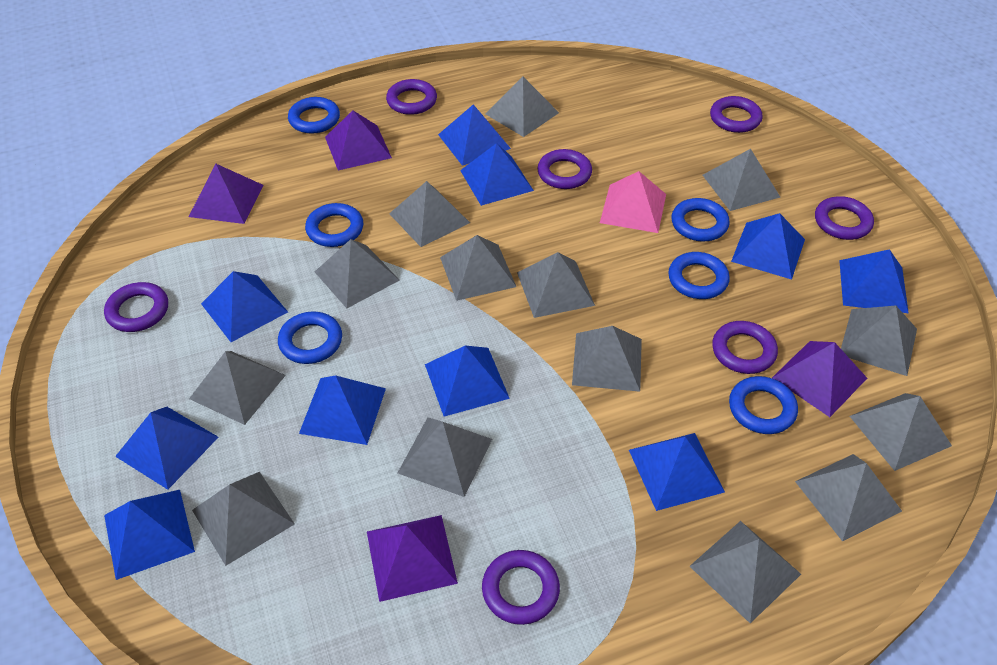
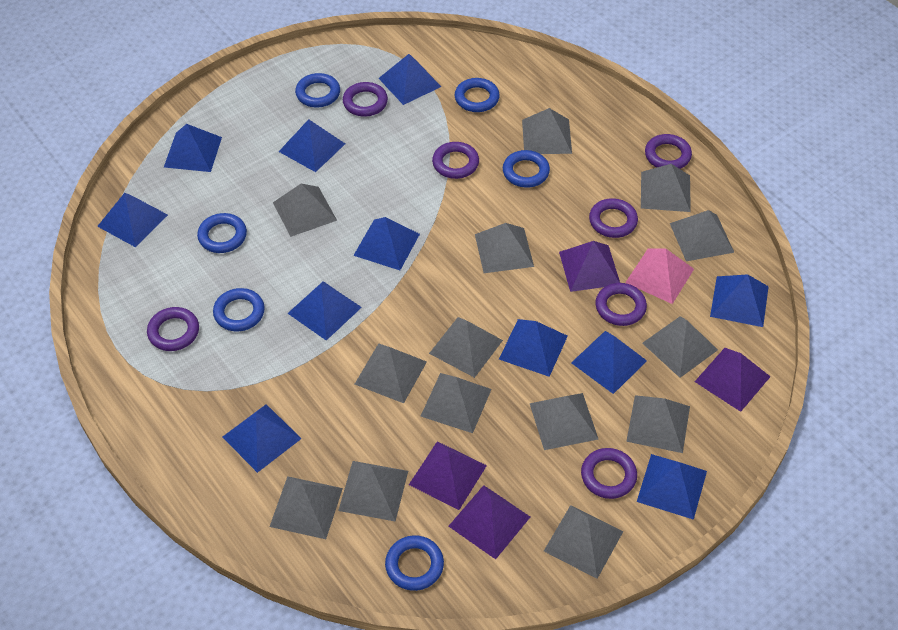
blue pyramid: 10 -> 11

